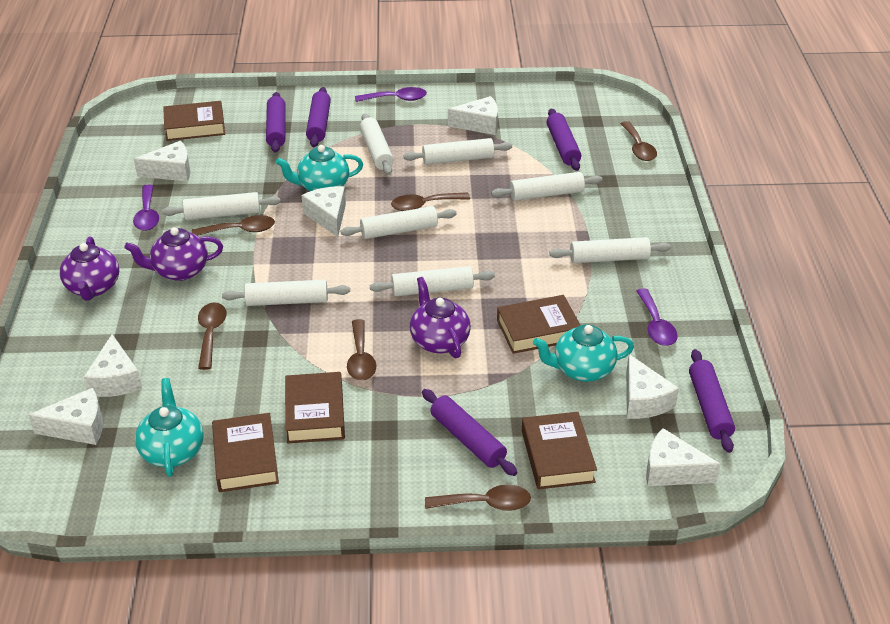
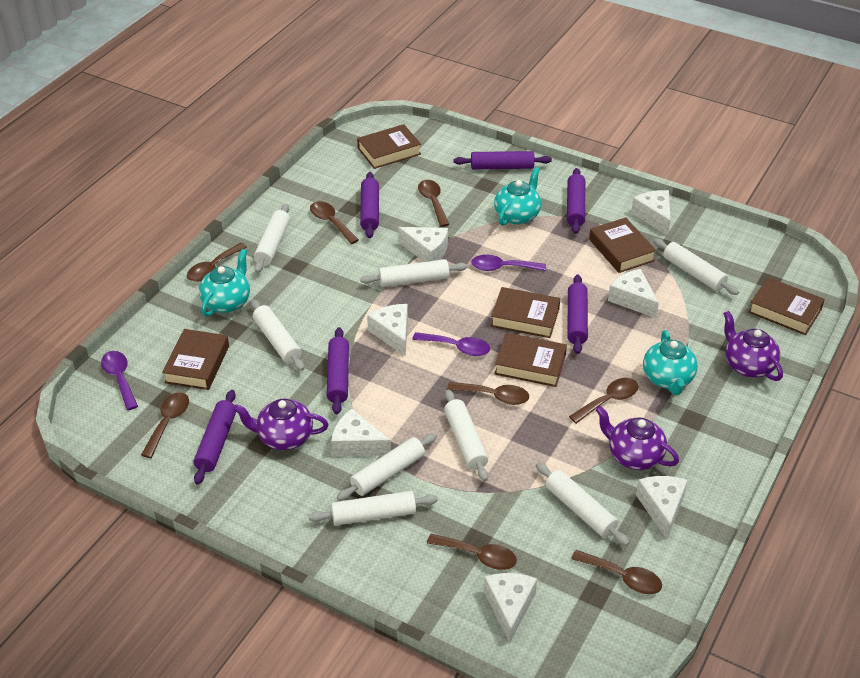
brown book: 5 -> 6
brown spoon: 6 -> 8
purple rolling pin: 5 -> 6

